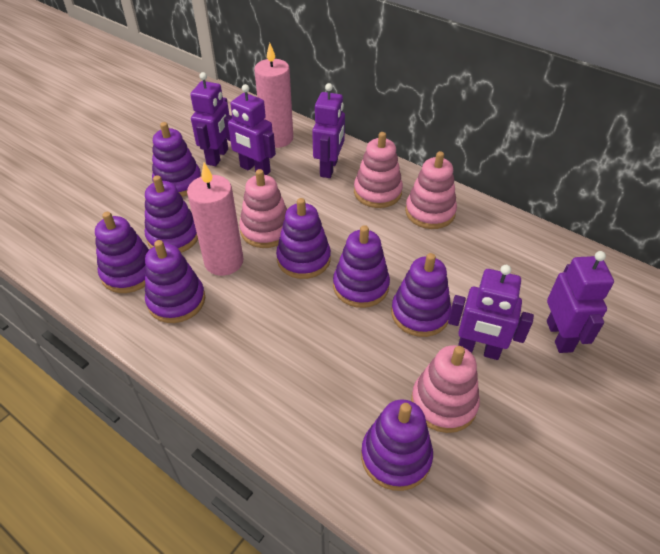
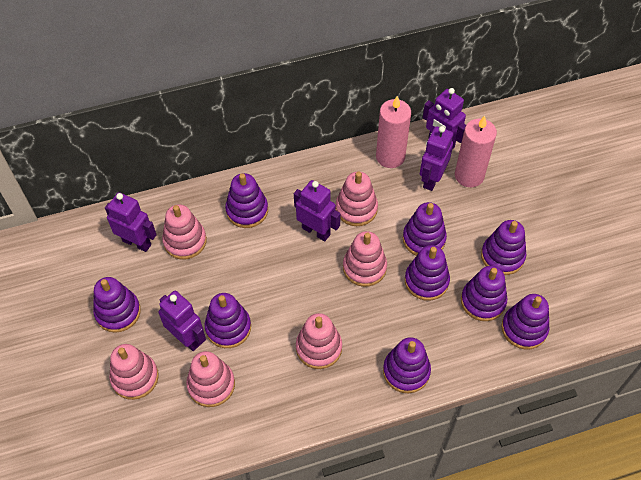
pink stacking toy: 4 -> 6
purple stacking toy: 8 -> 9

